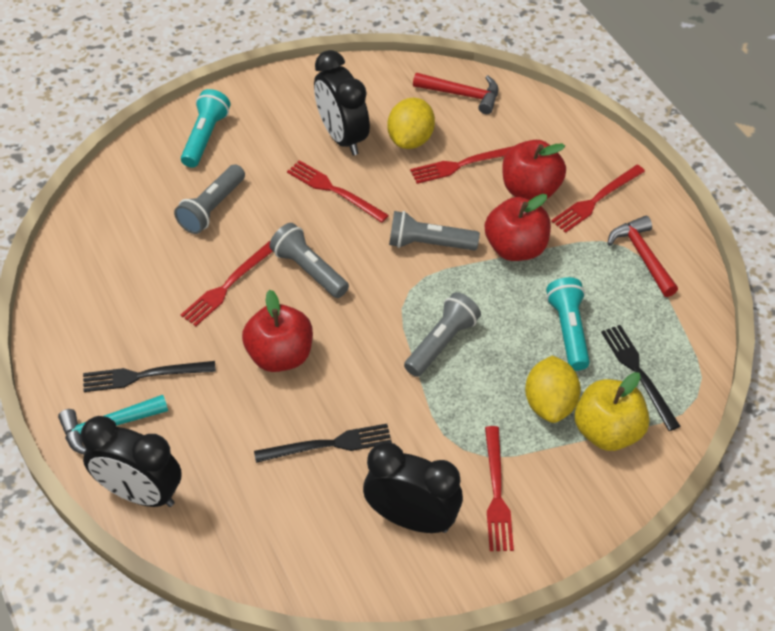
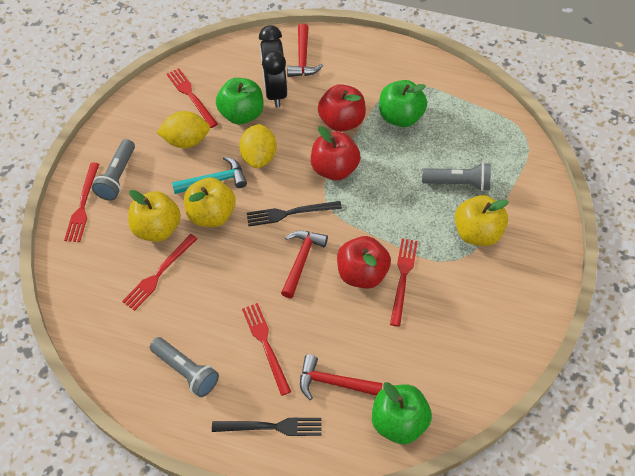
black clock: 3 -> 1
black fork: 3 -> 2
green apple: 0 -> 3
grey flashlight: 4 -> 3
red hammer: 2 -> 3
turquoise flashlight: 2 -> 0
yellow apple: 1 -> 3

